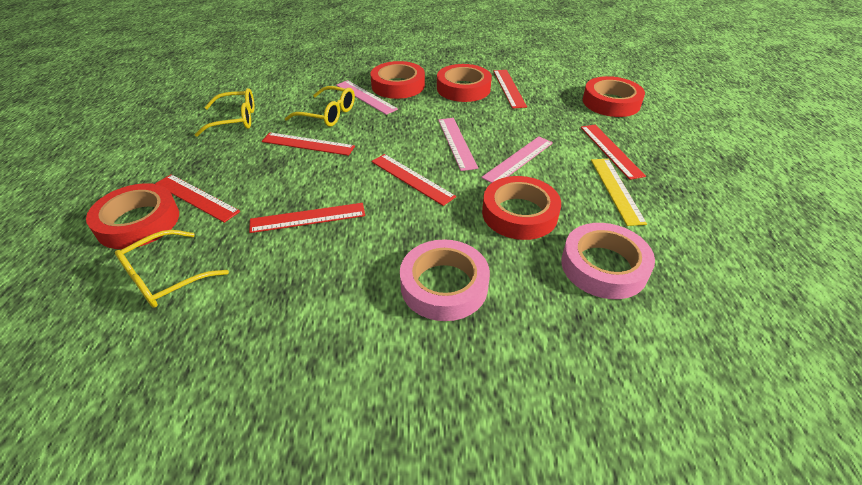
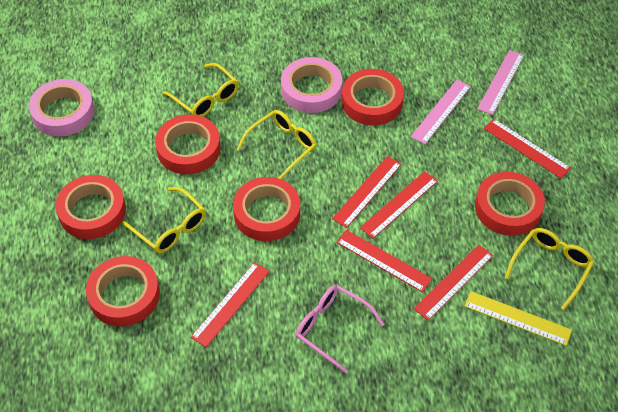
pink glasses: 0 -> 1
pink ruler: 3 -> 2
red tape: 5 -> 6
yellow glasses: 3 -> 4

